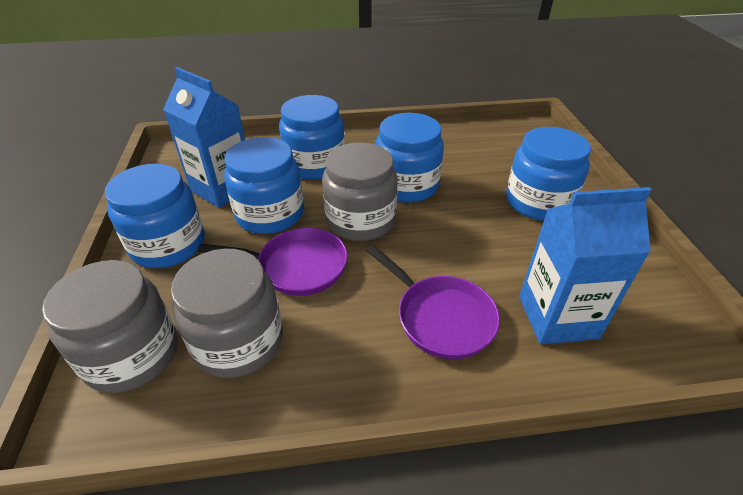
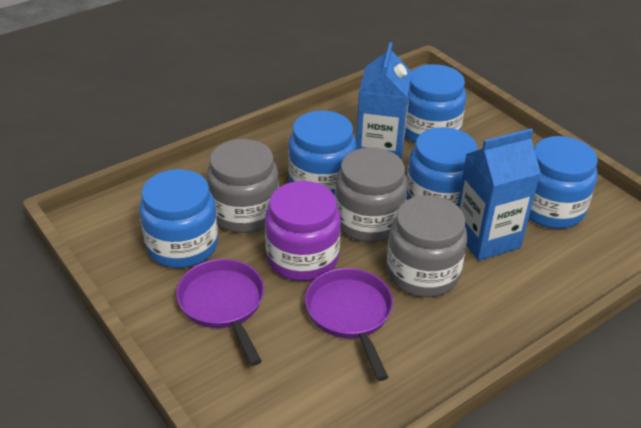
purple jar: 0 -> 1

